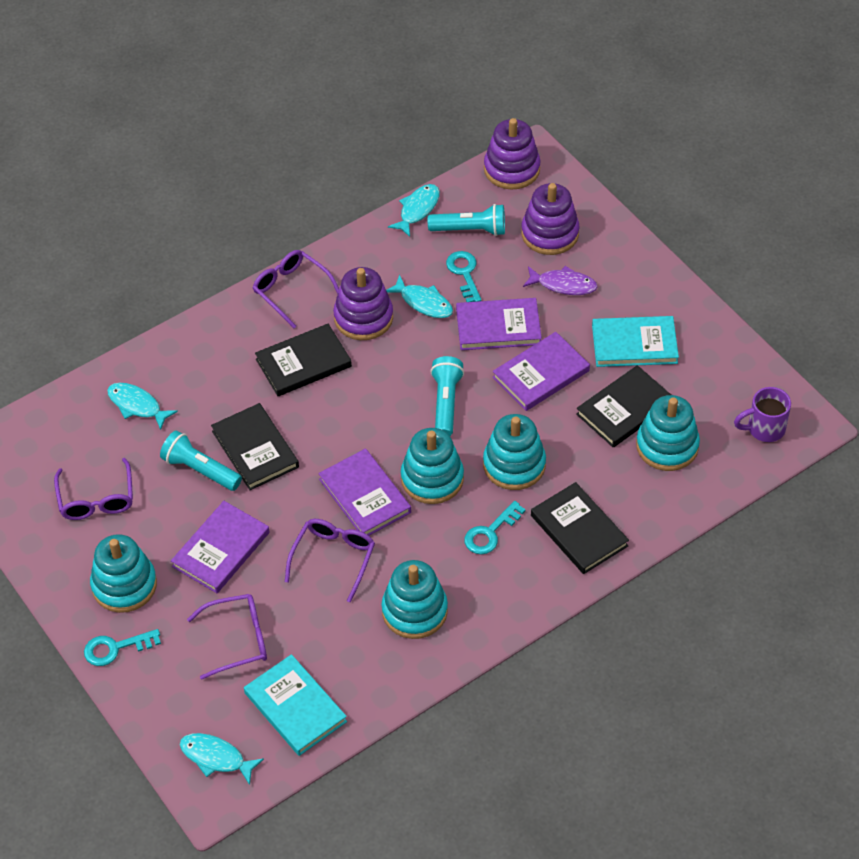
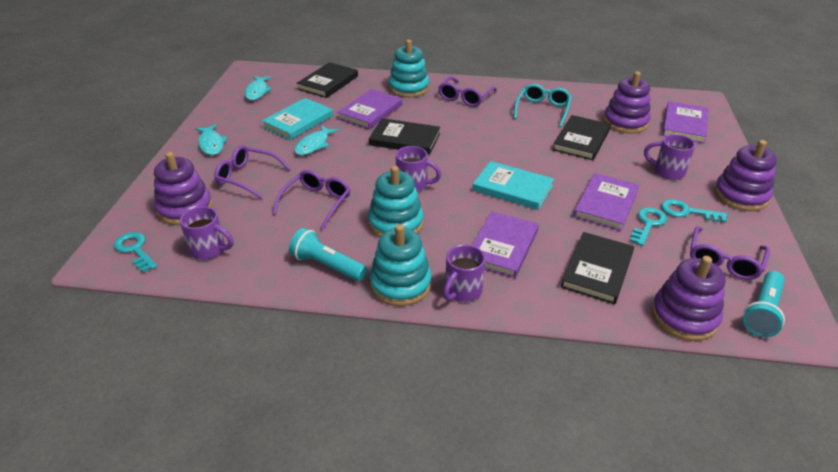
purple fish: 1 -> 0
purple mug: 1 -> 4
purple stacking toy: 3 -> 4
turquoise fish: 4 -> 3
turquoise flashlight: 3 -> 2
turquoise glasses: 0 -> 1
turquoise stacking toy: 5 -> 3

